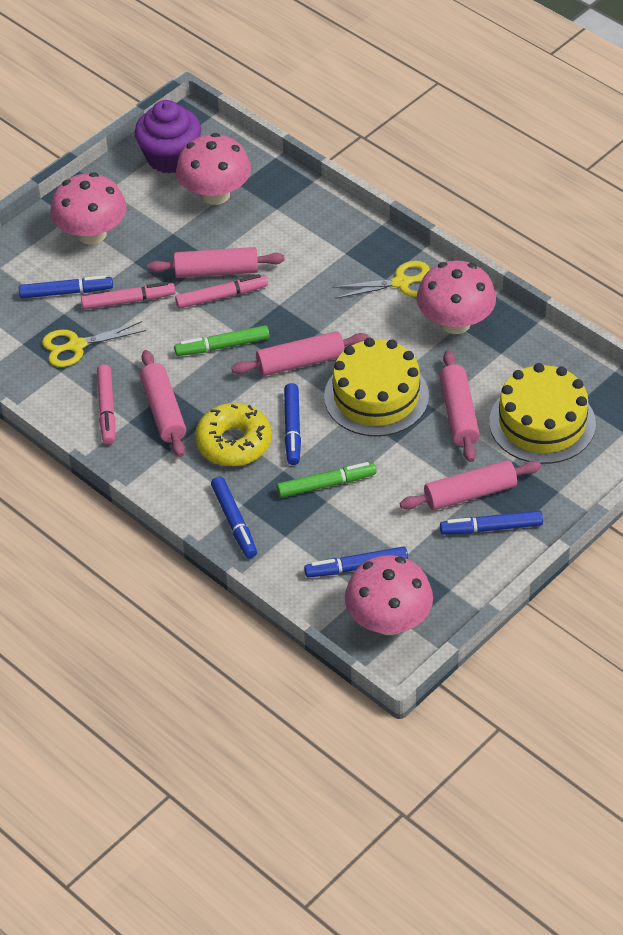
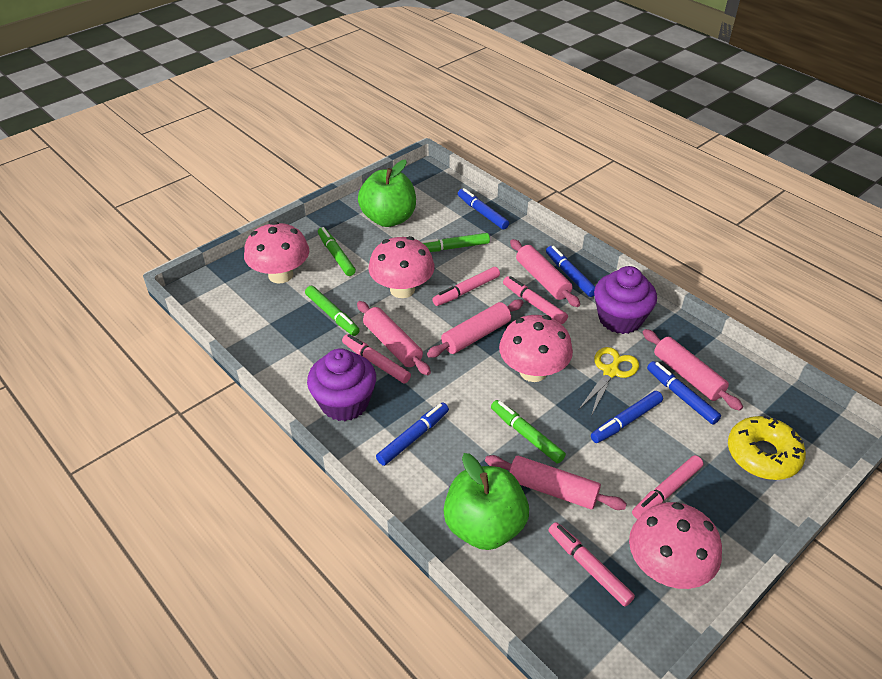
green apple: 0 -> 2
green marker: 2 -> 4
pink marker: 3 -> 5
purple cupcake: 1 -> 2
yellow cake: 2 -> 0
yellow scissors: 2 -> 1

